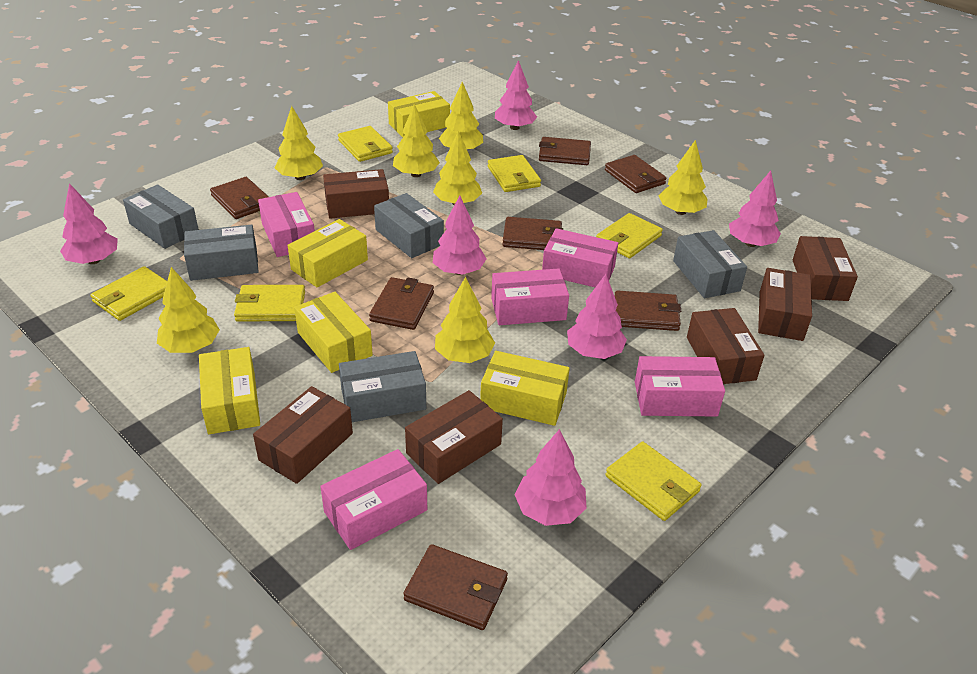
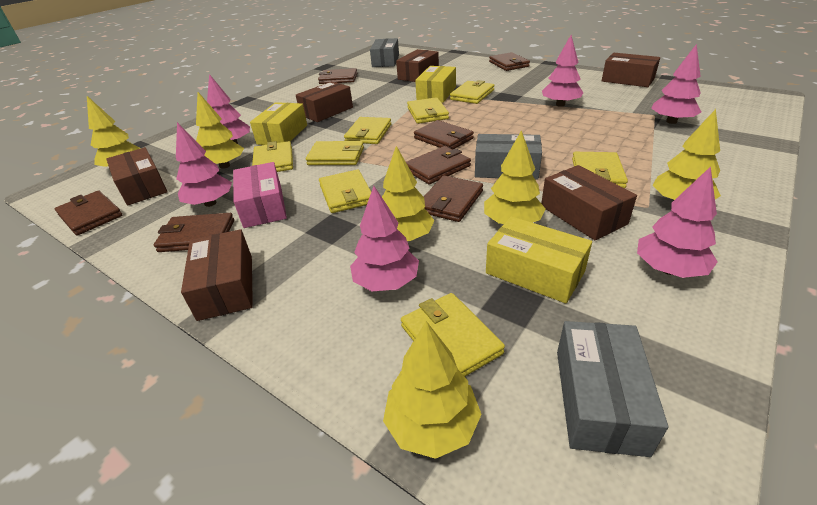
grey box: 5 -> 3
pink box: 5 -> 1
yellow box: 5 -> 3
yellow tree: 7 -> 6
yellow wallet: 6 -> 8

